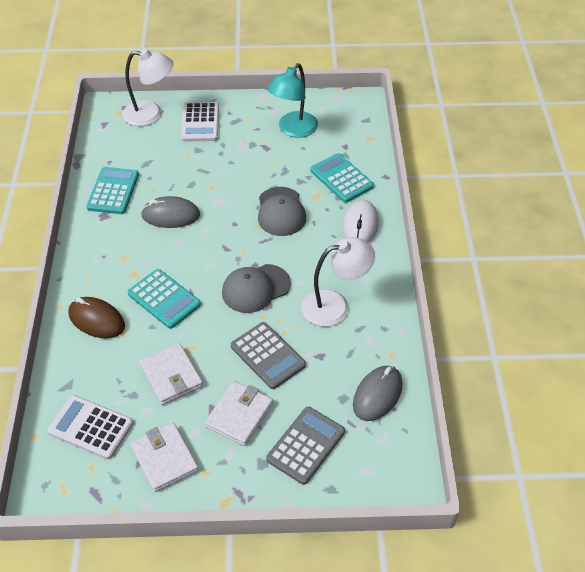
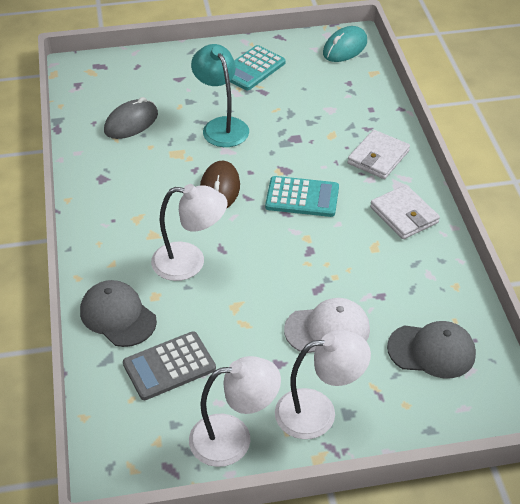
grey calculator: 2 -> 1
grey mouse: 2 -> 1
turquoise calculator: 3 -> 2
turquoise mouse: 0 -> 1
white calculator: 2 -> 0
white cap: 0 -> 1
white lamp: 2 -> 3
white mouse: 1 -> 0
white wallet: 3 -> 2

